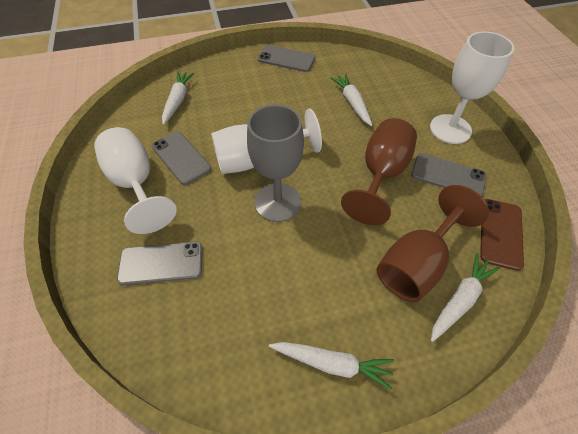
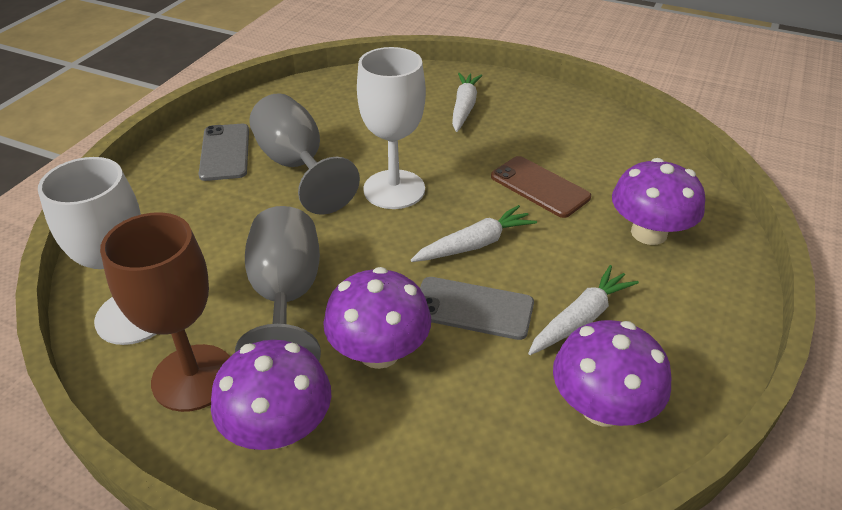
brown goblet: 2 -> 1
grey goblet: 1 -> 2
grey phone: 4 -> 2
purple mushroom: 0 -> 4
white carrot: 4 -> 3
white goblet: 3 -> 2

